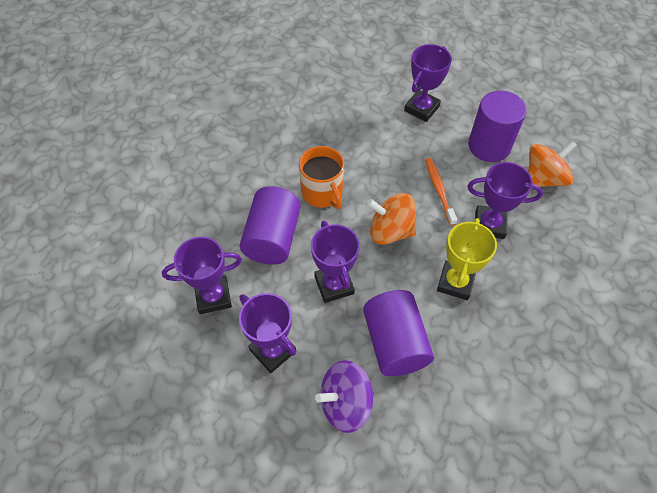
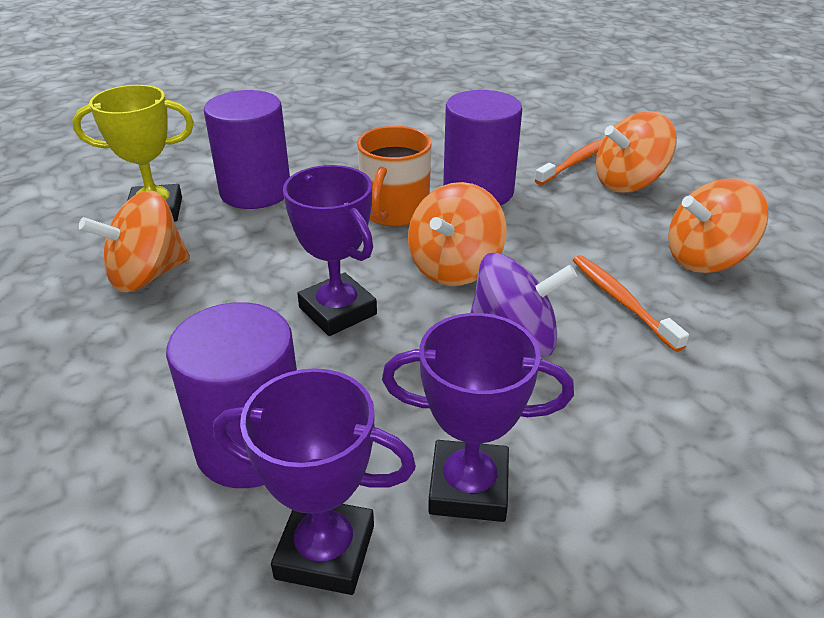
orange spinning top: 2 -> 4
orange toothbrush: 1 -> 2
purple trophy: 5 -> 3

